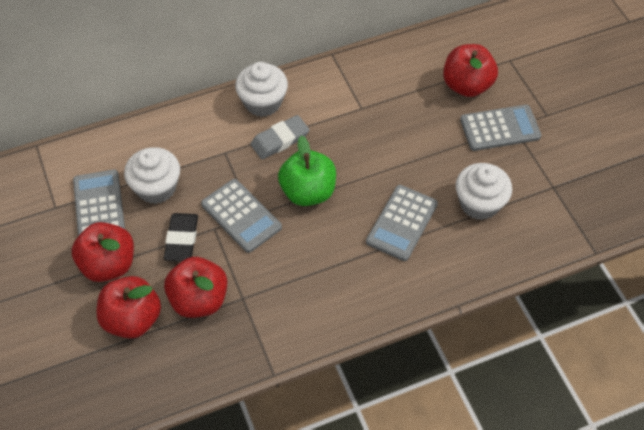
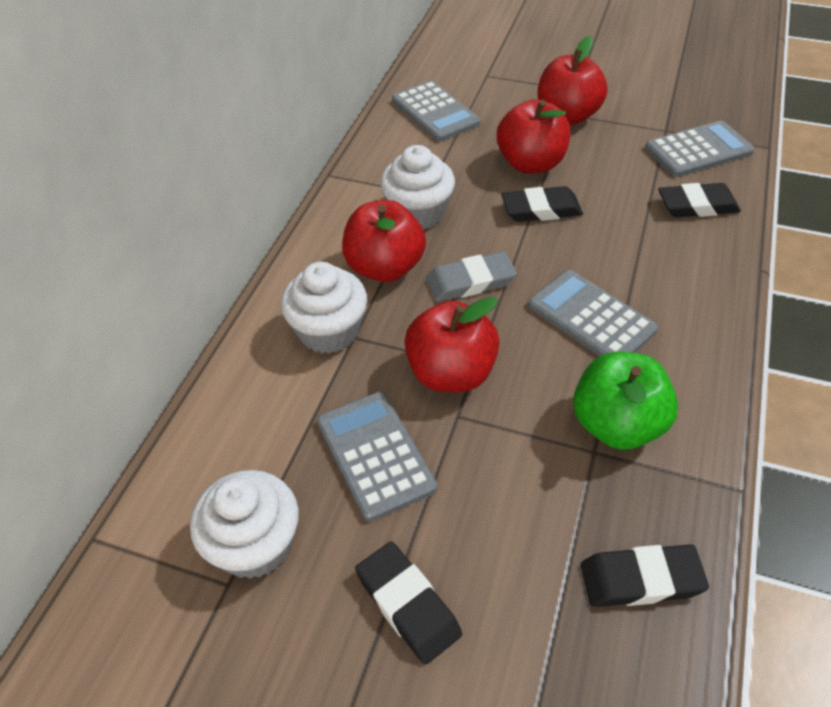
black eraser: 1 -> 4

